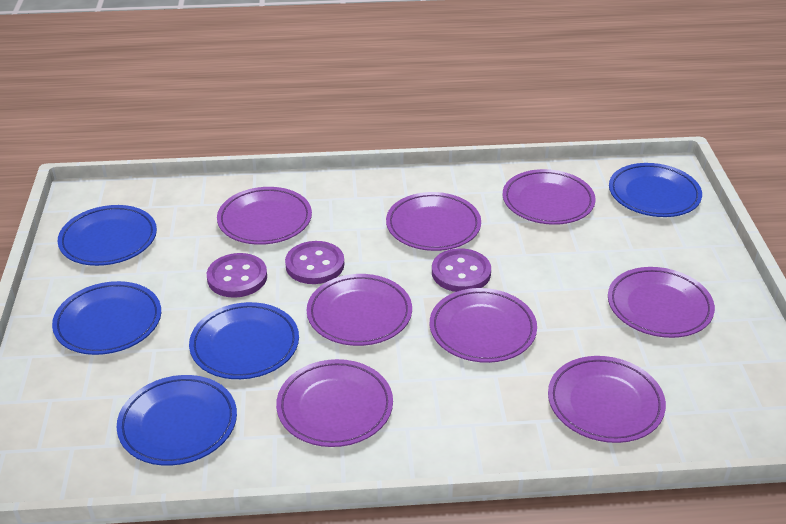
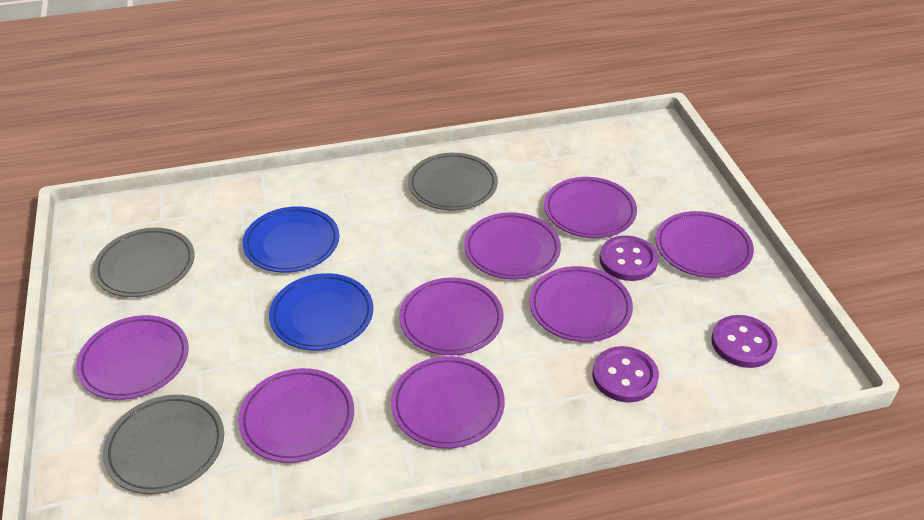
blue plate: 5 -> 2
grey plate: 0 -> 3

